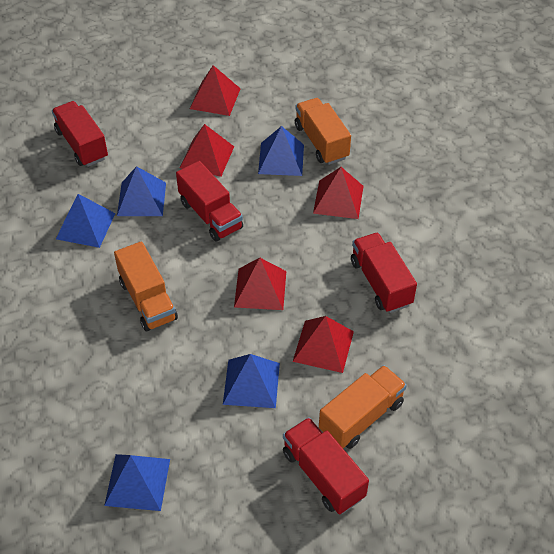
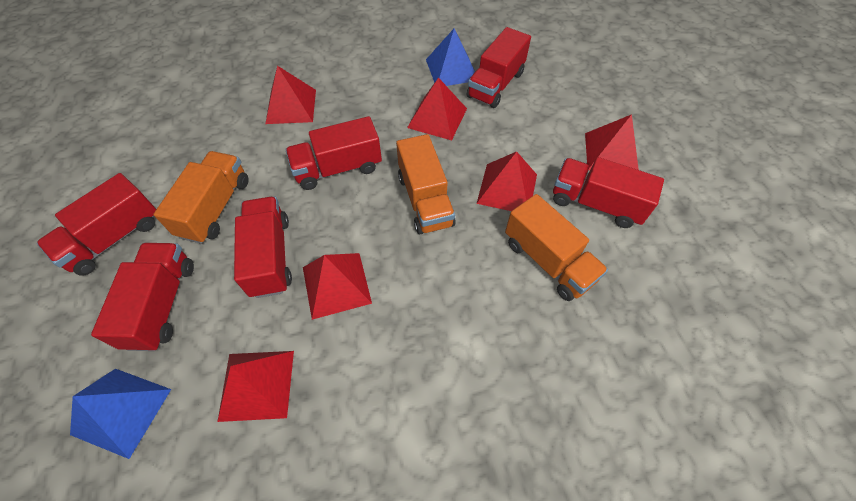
blue pyramid: 5 -> 2
red pyramid: 5 -> 6
red truck: 4 -> 6

